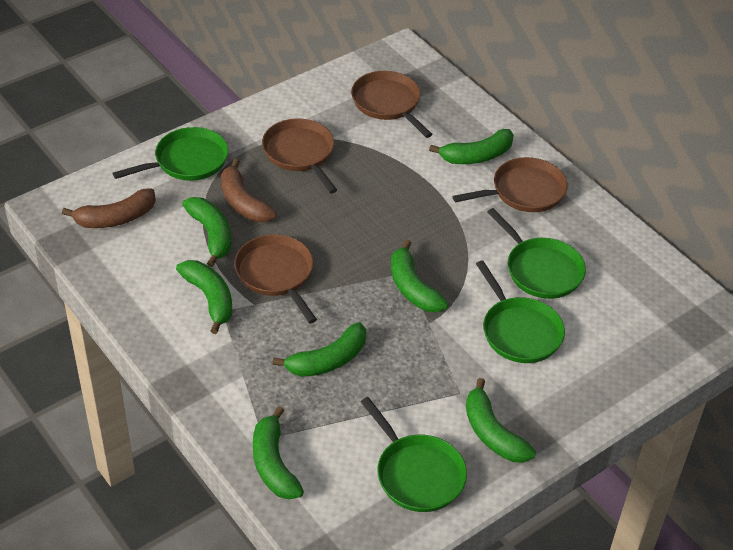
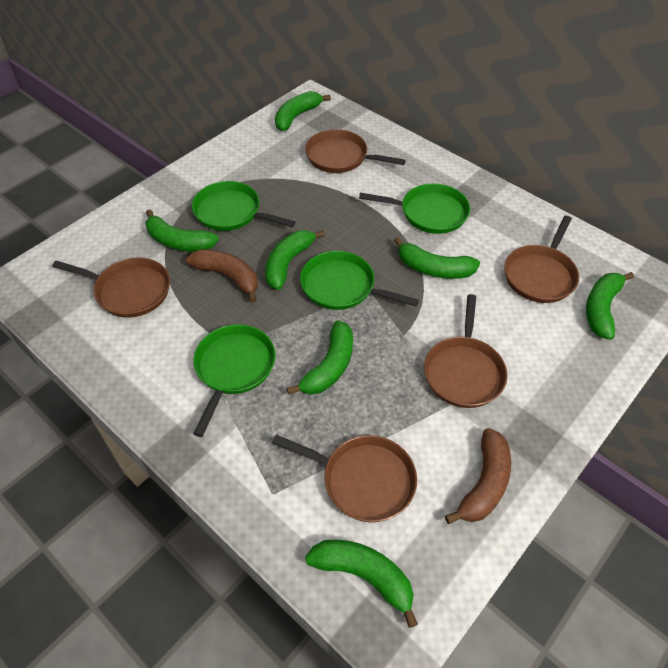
brown pan: 4 -> 5

